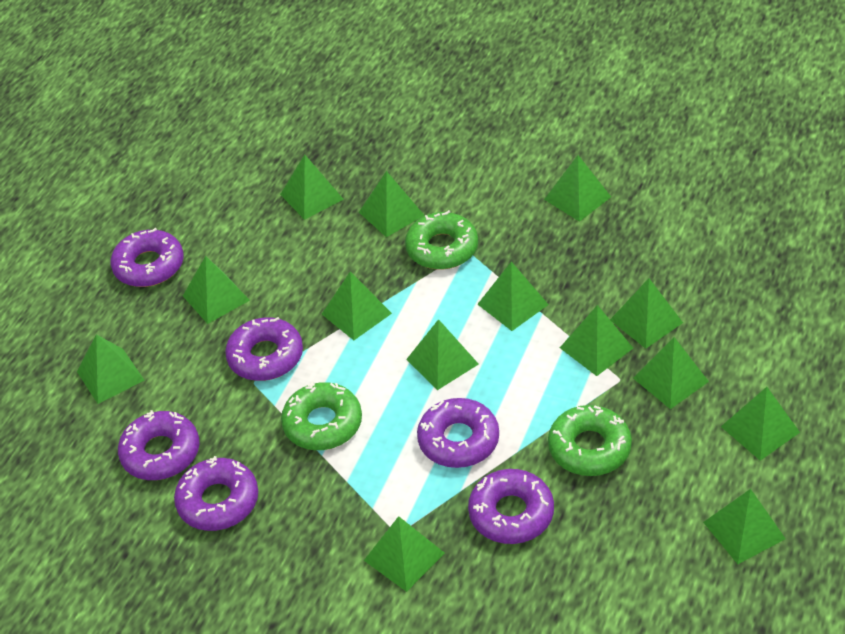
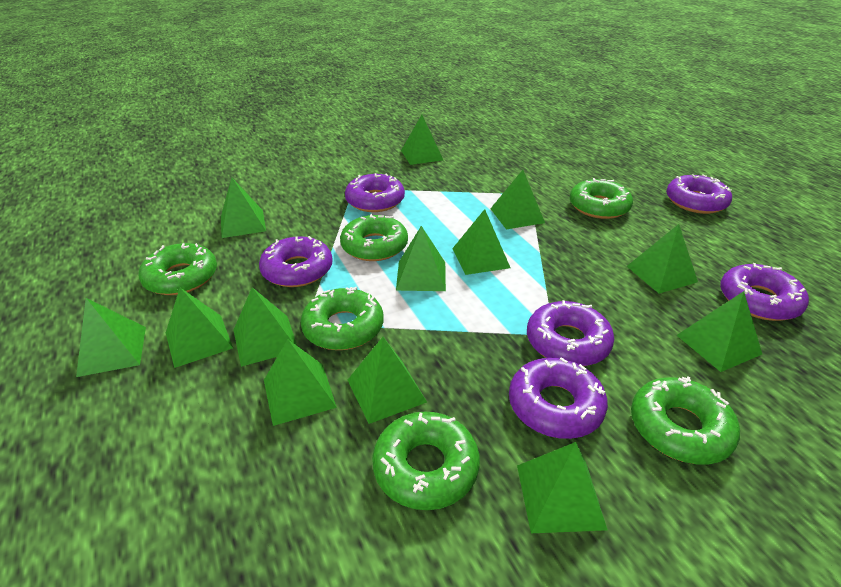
green donut: 3 -> 6
green pyramid: 14 -> 13

